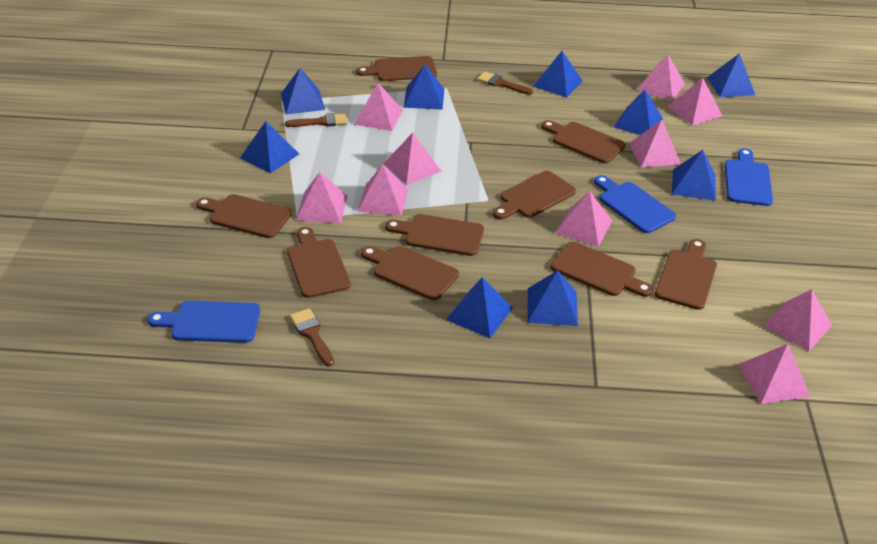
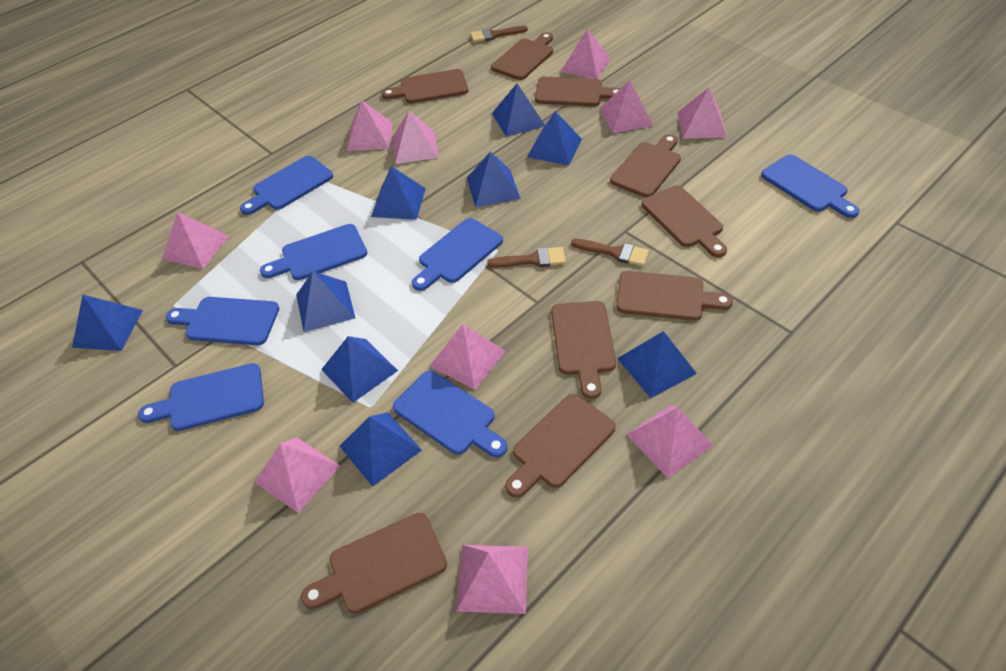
blue cutting board: 3 -> 7

